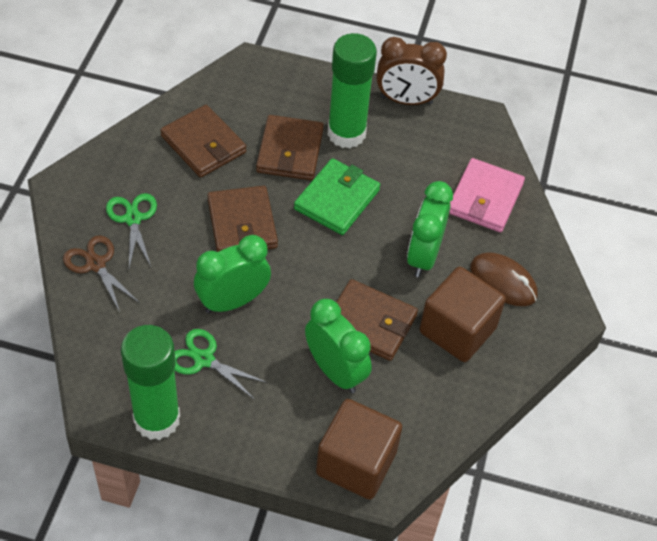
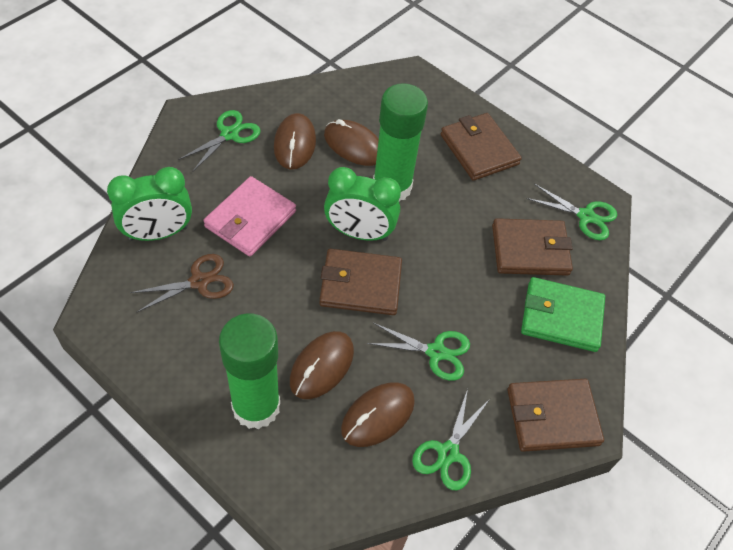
brown clock: 1 -> 0
brown cube: 2 -> 0
brown mouse: 1 -> 4
green clock: 3 -> 2
green scissors: 2 -> 4

